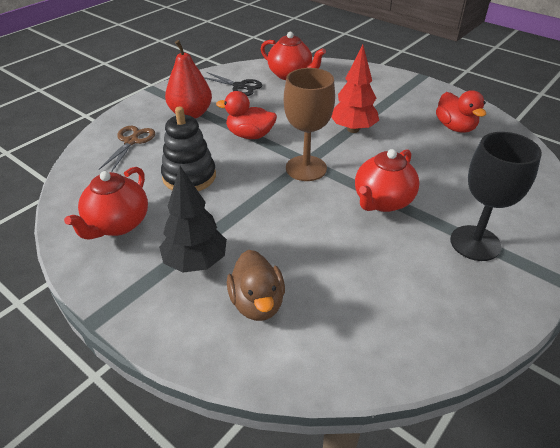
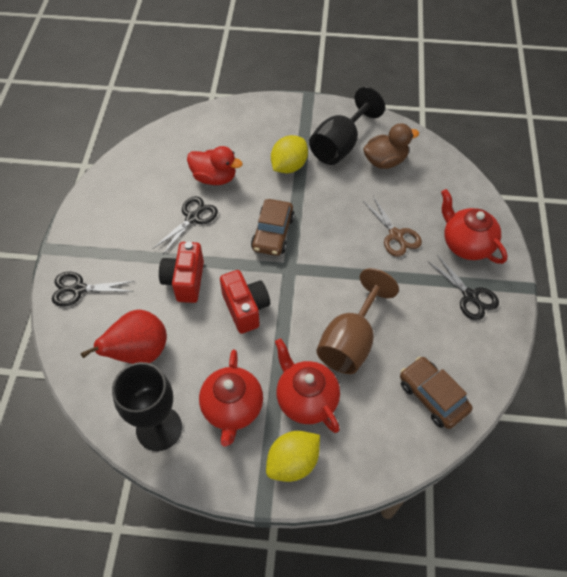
black goblet: 1 -> 2
black scissors: 1 -> 3
black stacking toy: 1 -> 0
black tree: 1 -> 0
brown car: 0 -> 2
red camera: 0 -> 2
red duck: 2 -> 1
red tree: 1 -> 0
yellow lemon: 0 -> 2

